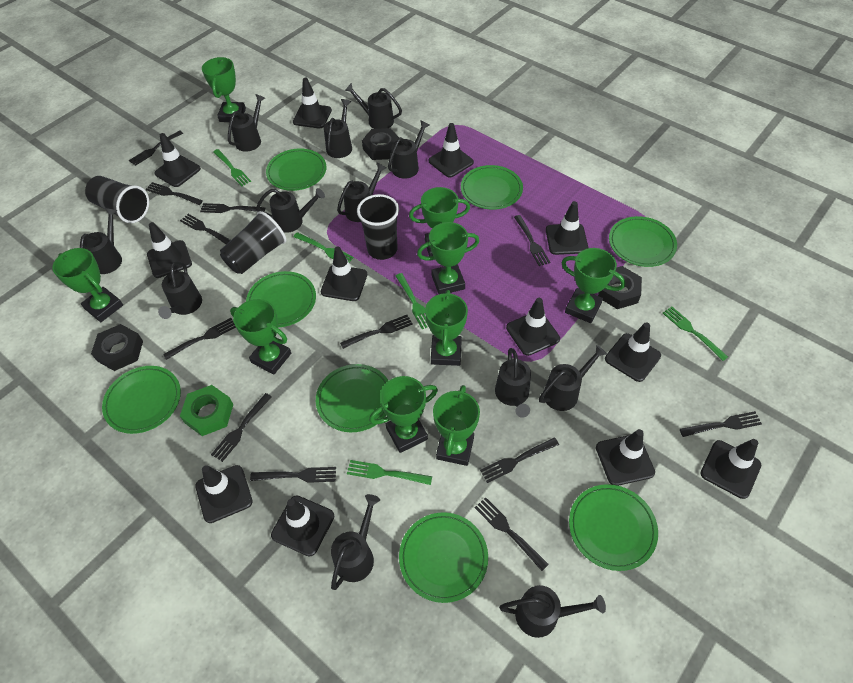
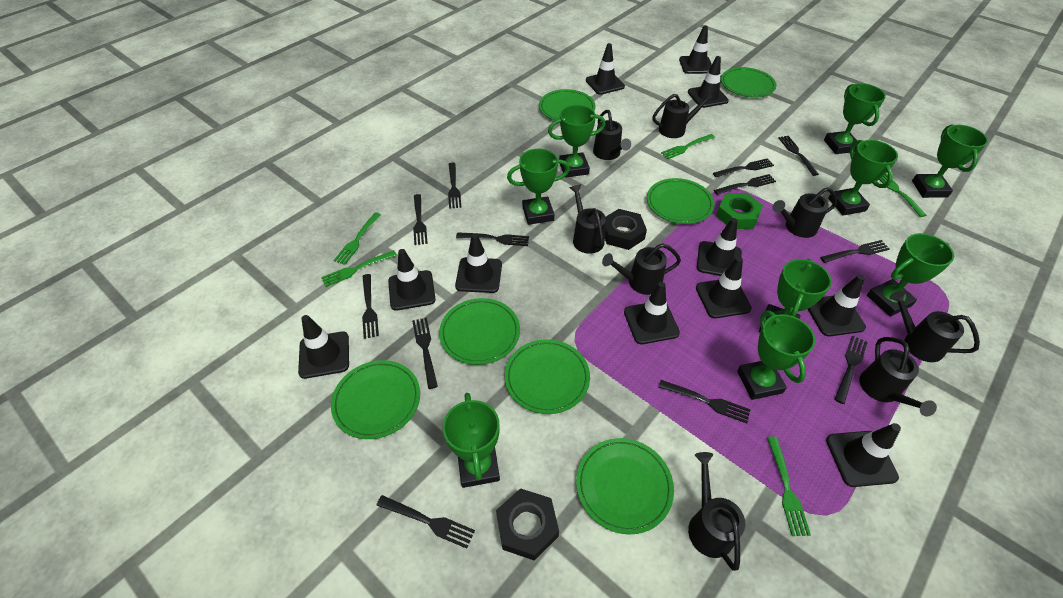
black cup: 3 -> 0
black nut: 3 -> 2
black traffic cone: 12 -> 11
black watering can: 12 -> 8
green plate: 8 -> 7

